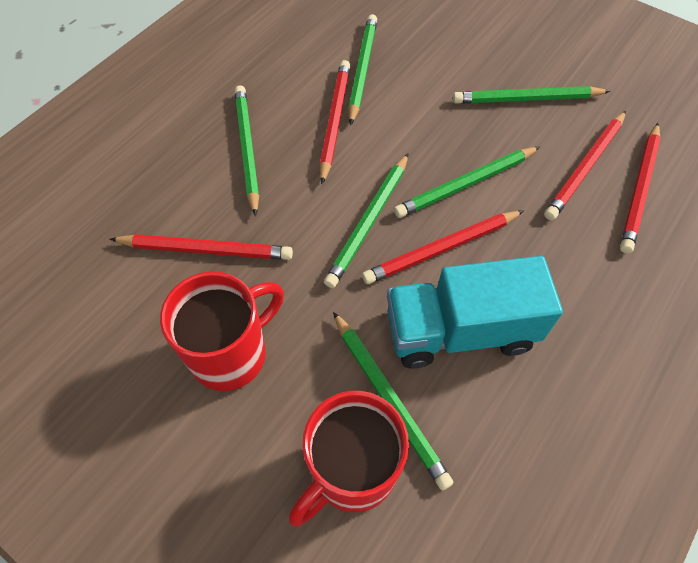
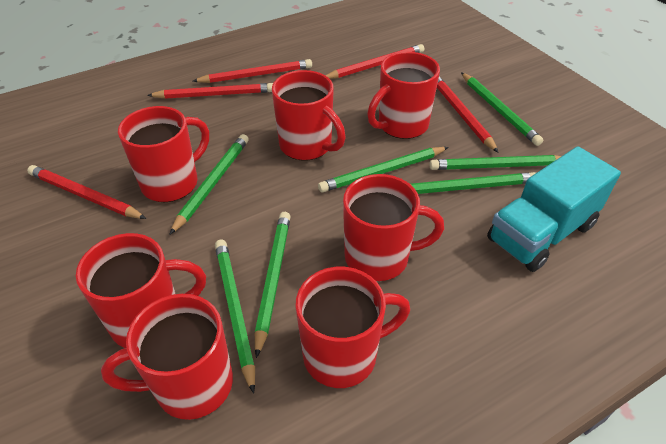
green pencil: 6 -> 7
red mug: 2 -> 7

